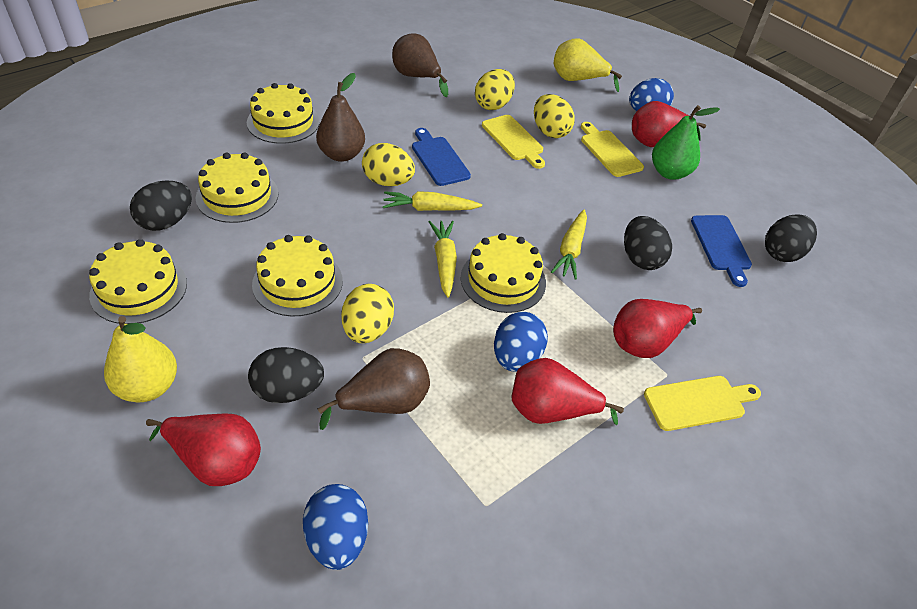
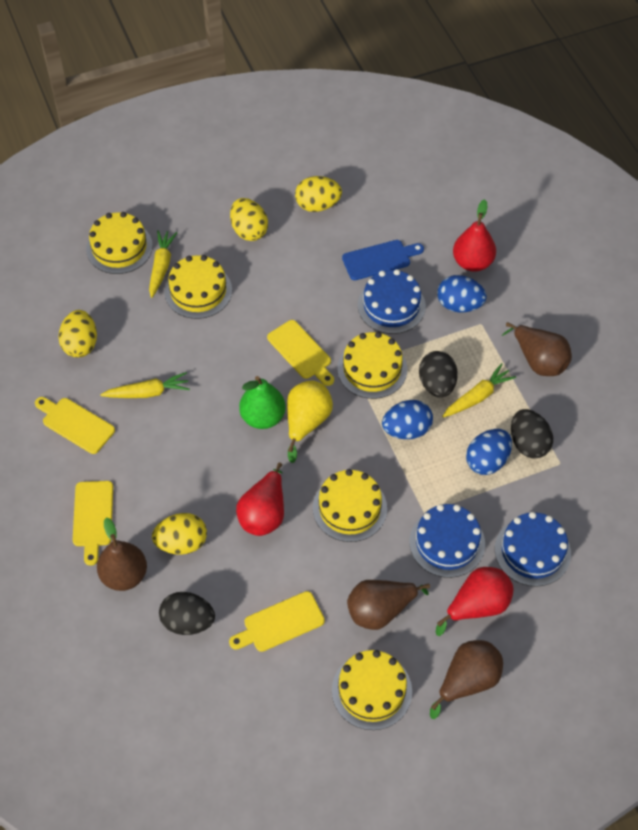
black egg: 4 -> 3
blue cake: 0 -> 3
blue cutting board: 2 -> 1
brown pear: 3 -> 4
red pear: 4 -> 3
yellow cutting board: 3 -> 4
yellow pear: 2 -> 1

